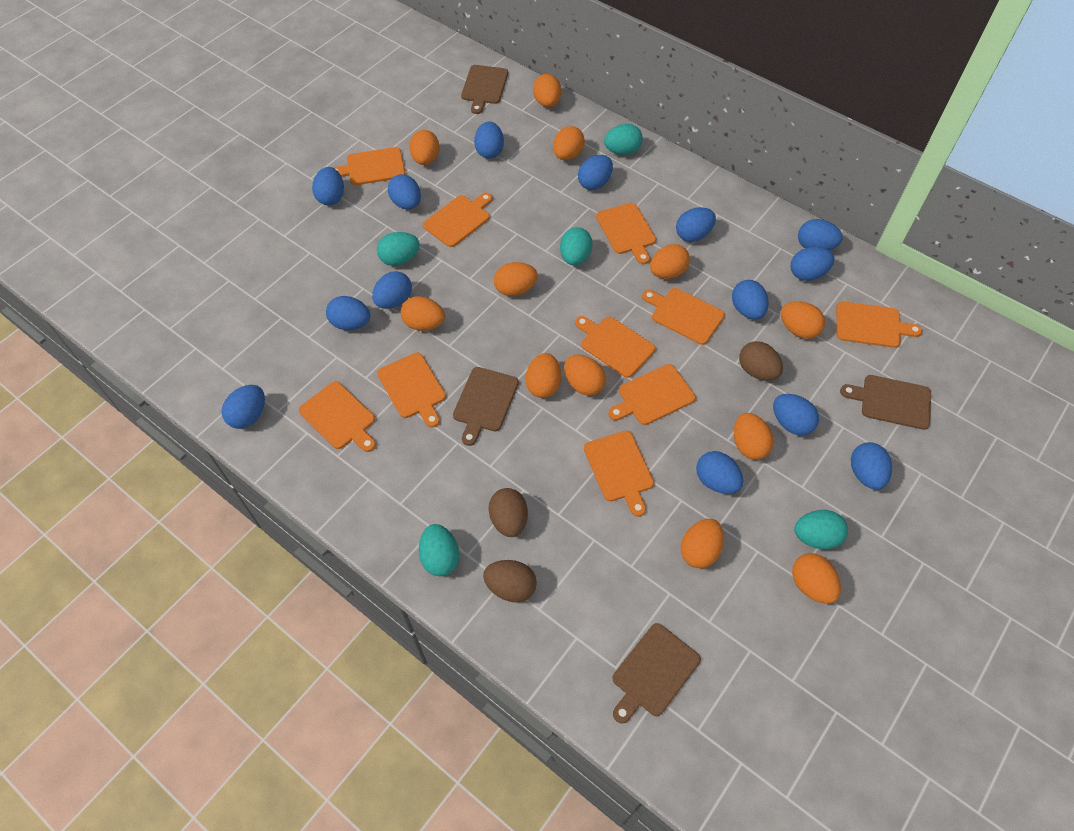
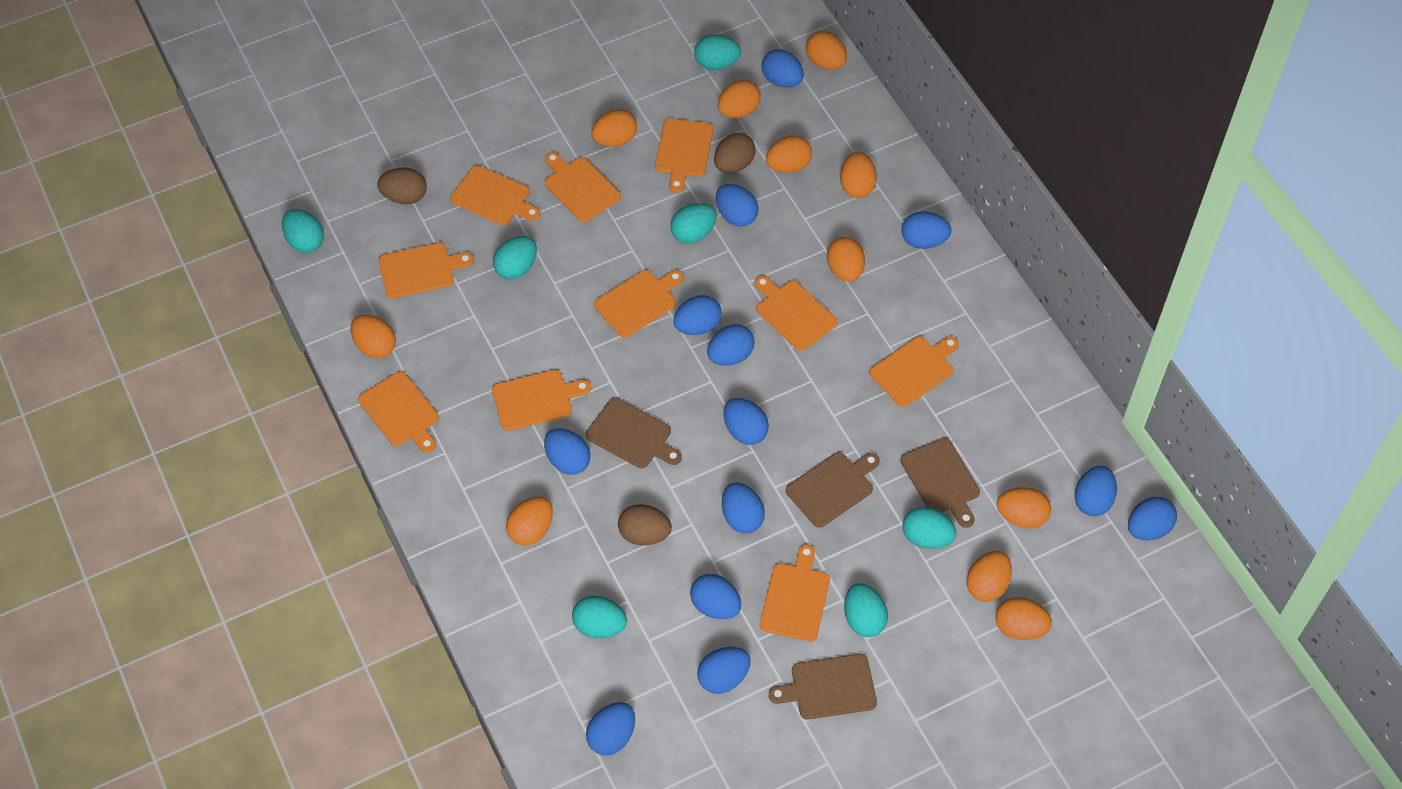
blue egg: 14 -> 13
orange egg: 12 -> 11
turquoise egg: 5 -> 7

